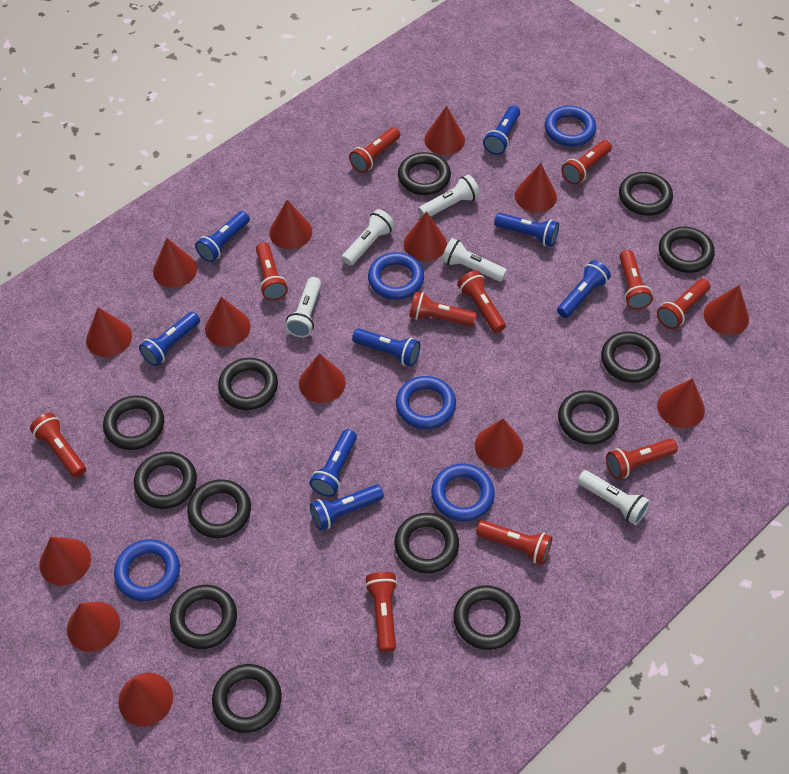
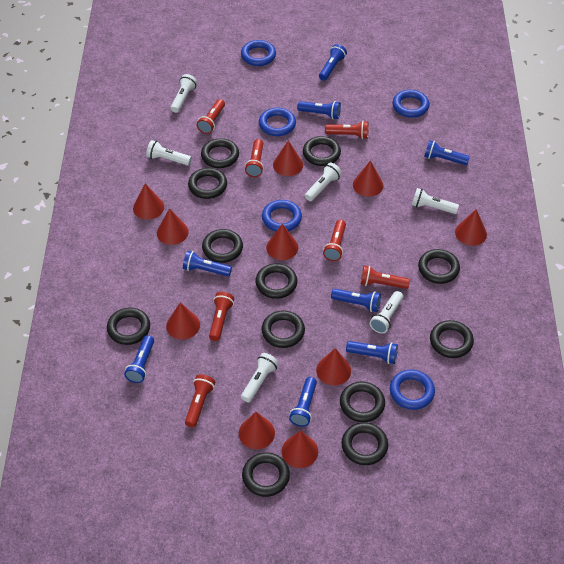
black ring: 13 -> 12
red cone: 14 -> 10
red flashlight: 11 -> 7
white flashlight: 5 -> 6

